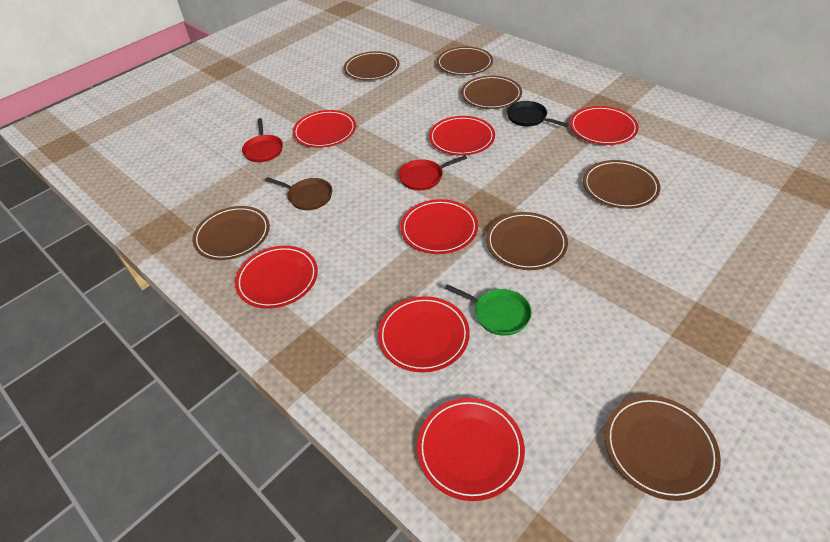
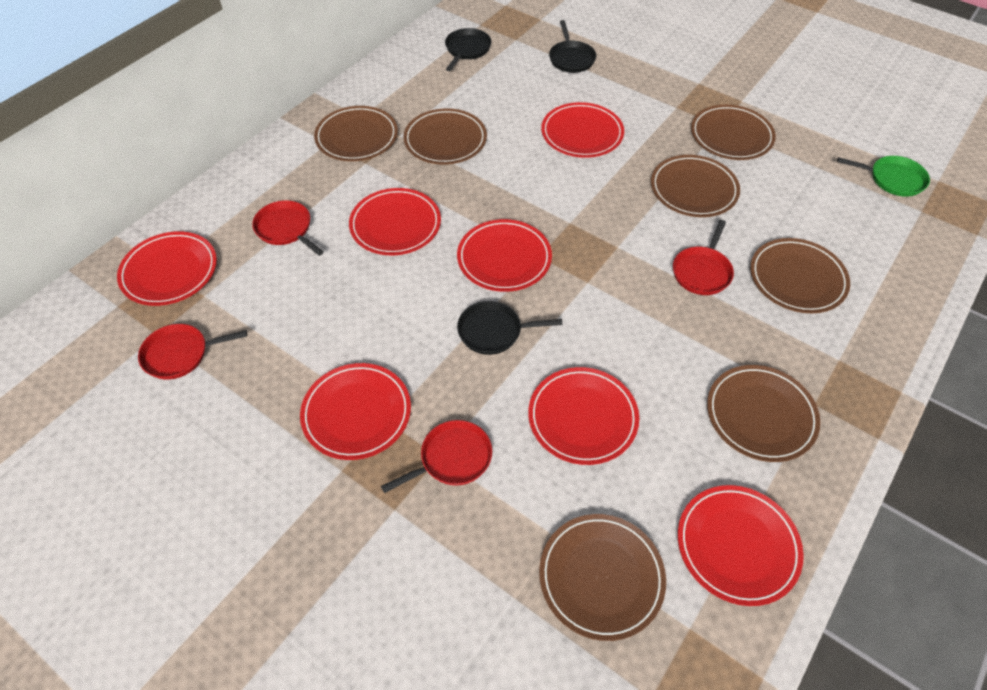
black pan: 1 -> 3
brown pan: 1 -> 0
red pan: 2 -> 4

